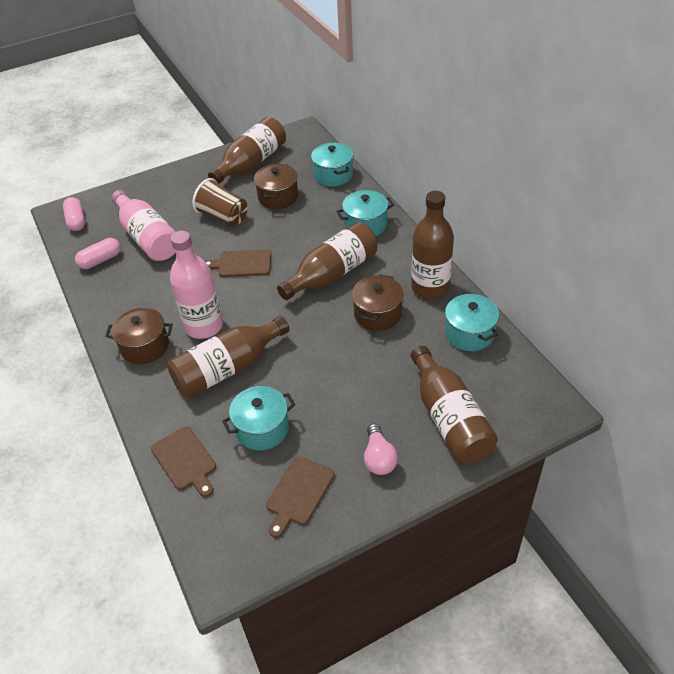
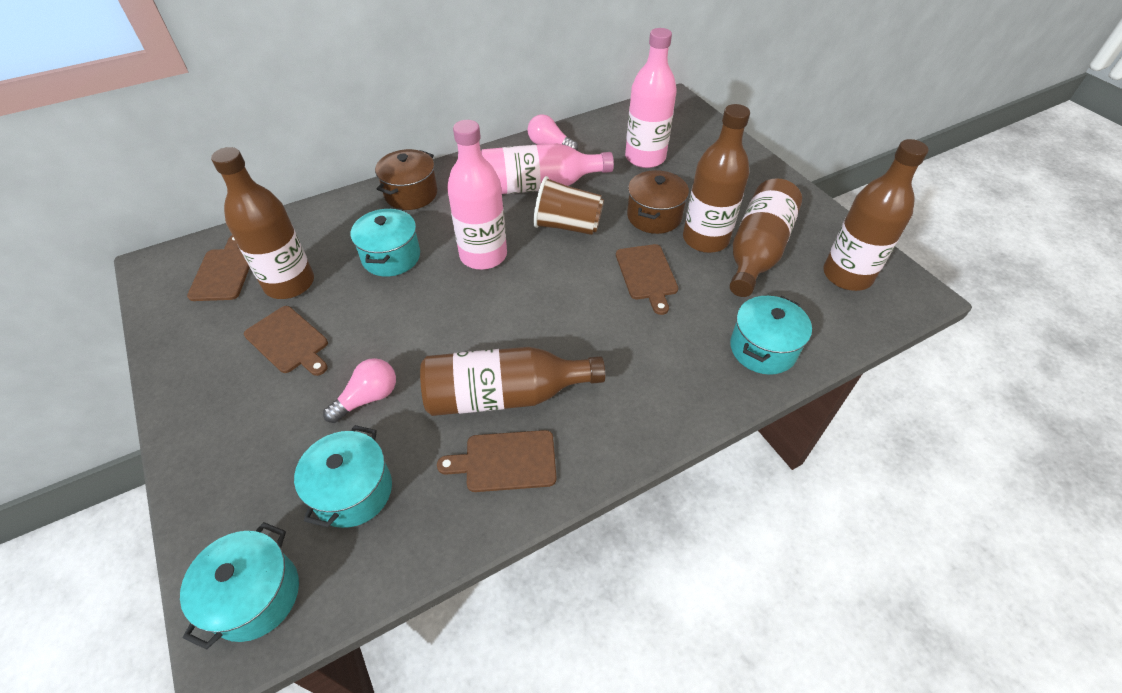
brown cutting board: 3 -> 4
brown pot: 3 -> 2
pink bottle: 2 -> 3
pink capsule: 2 -> 0
pink light bulb: 1 -> 2

